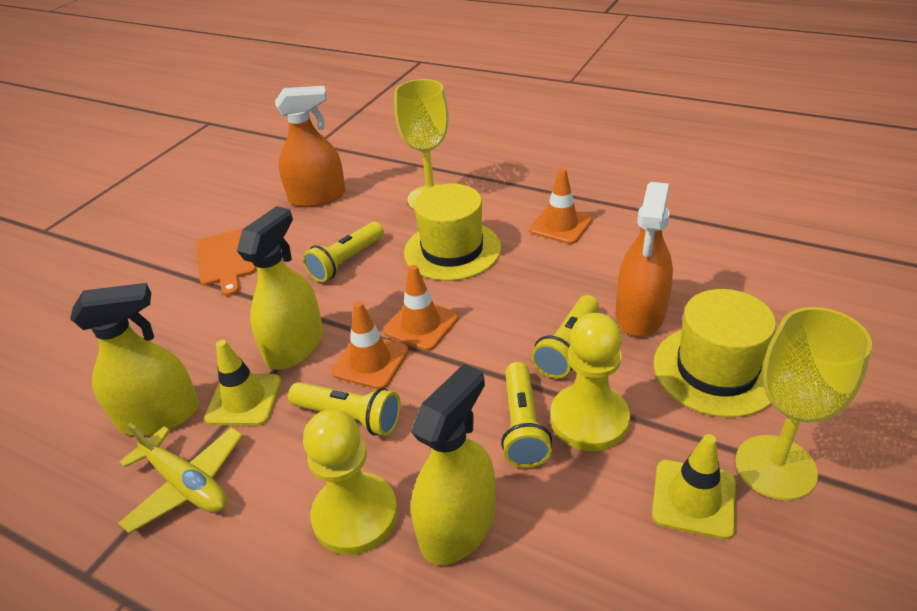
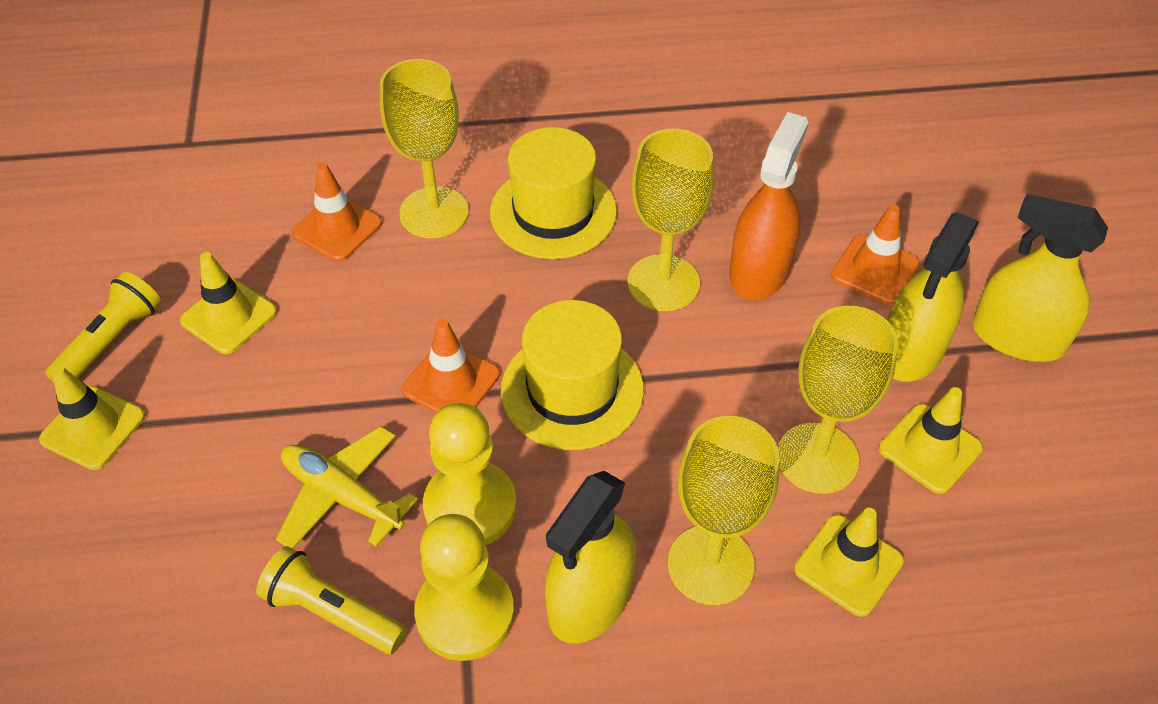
orange cutting board: 1 -> 0
orange spray bottle: 2 -> 1
yellow flashlight: 4 -> 2
yellow goblet: 2 -> 4
yellow traffic cone: 2 -> 4

